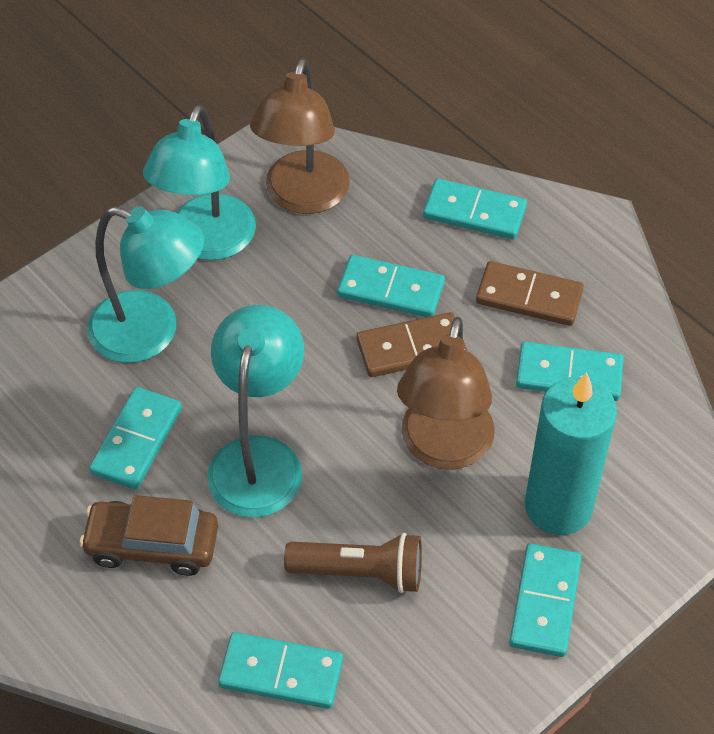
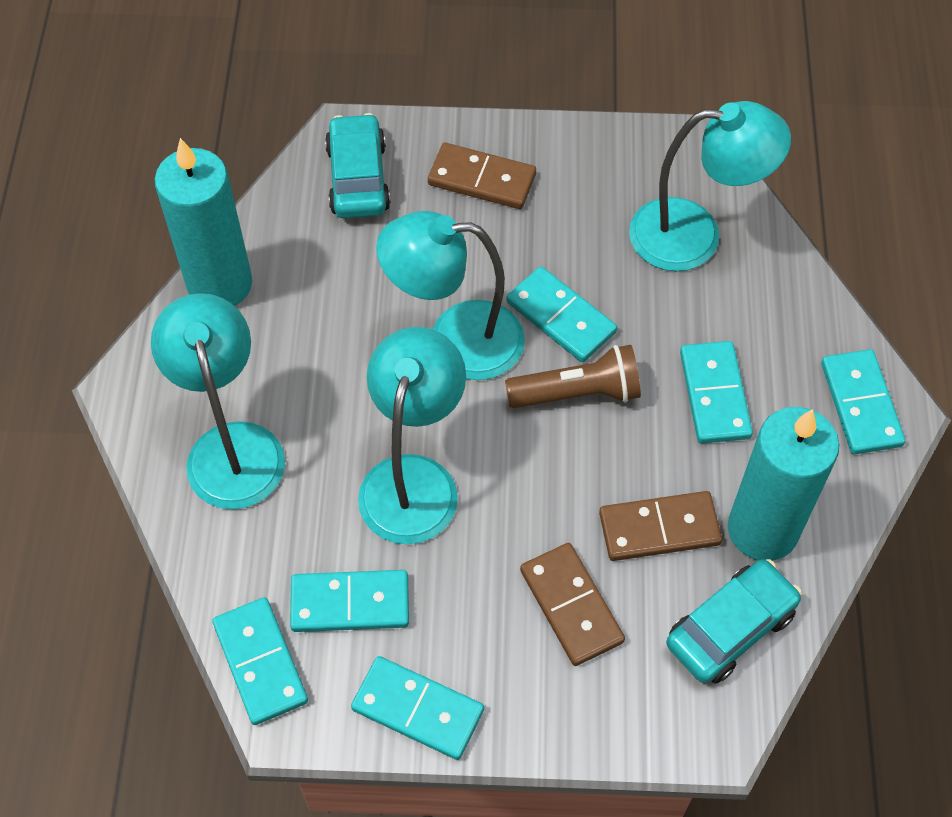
brown car: 1 -> 0
brown domino: 2 -> 3
brown lamp: 2 -> 0
turquoise candle: 1 -> 2
turquoise car: 0 -> 2
turquoise lamp: 3 -> 4

